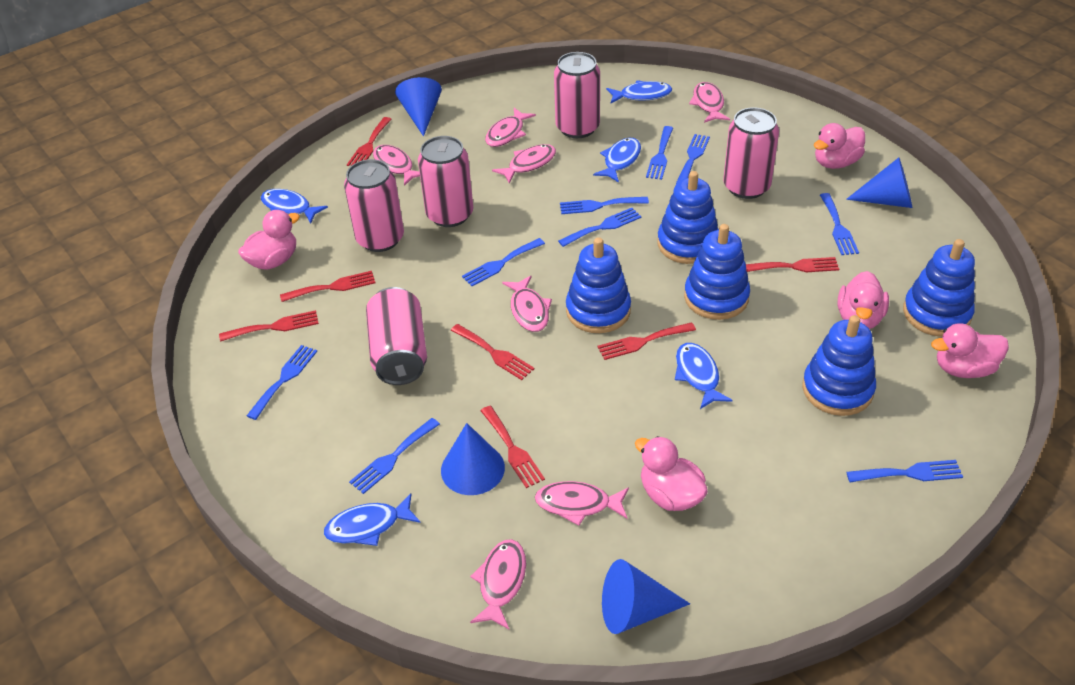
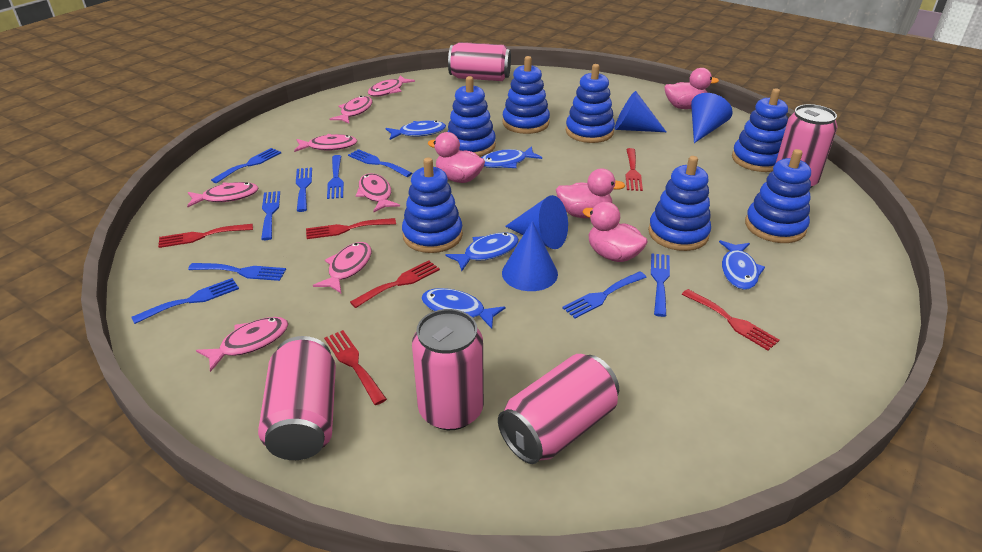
blue stacking toy: 5 -> 7
pink duck: 5 -> 4
red fork: 7 -> 6

